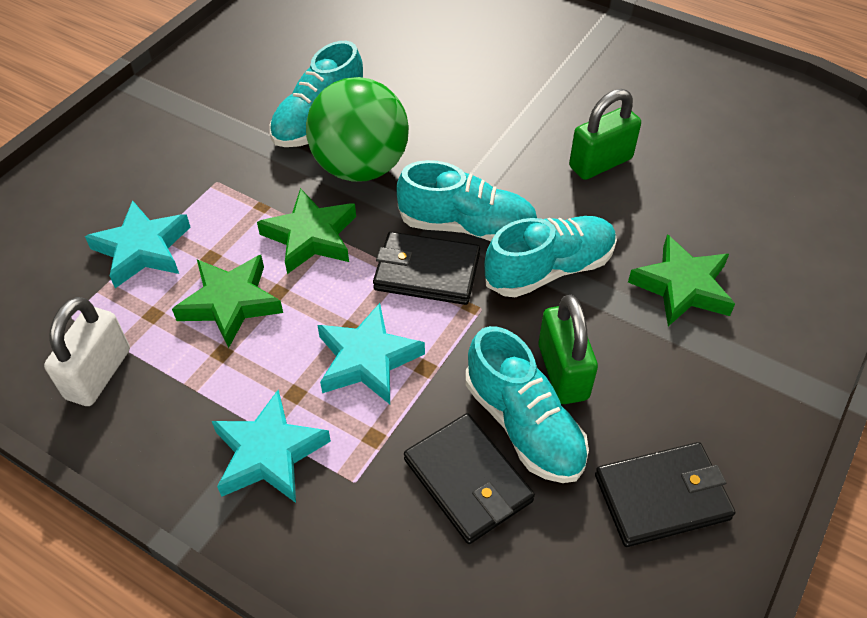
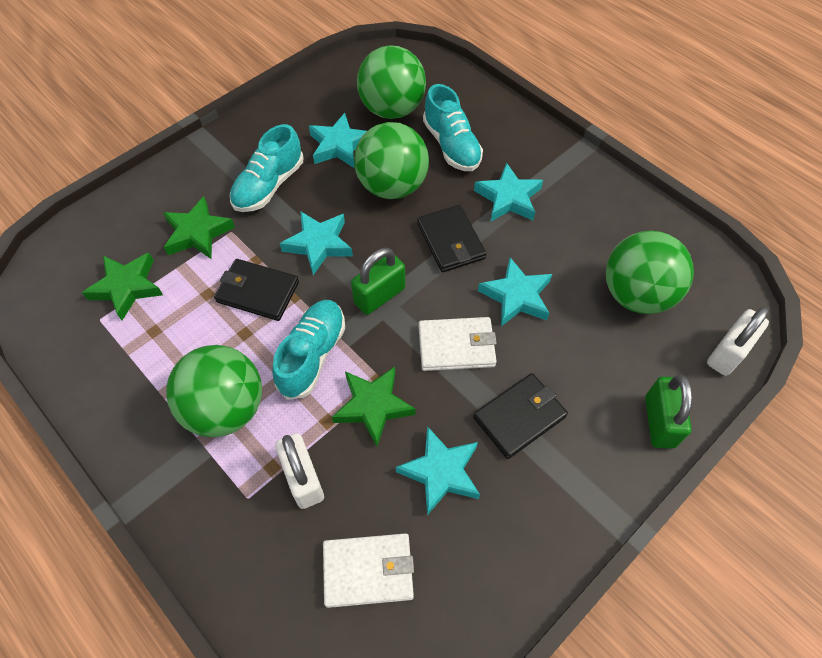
green ball: 1 -> 4
turquoise shoe: 4 -> 3
turquoise star: 3 -> 5
white padlock: 1 -> 2
white wallet: 0 -> 2

